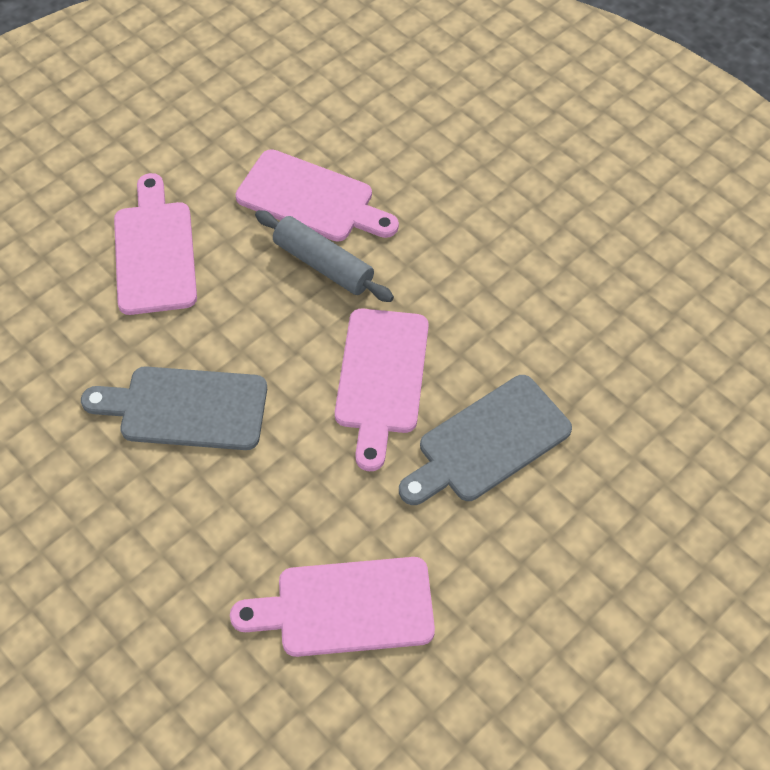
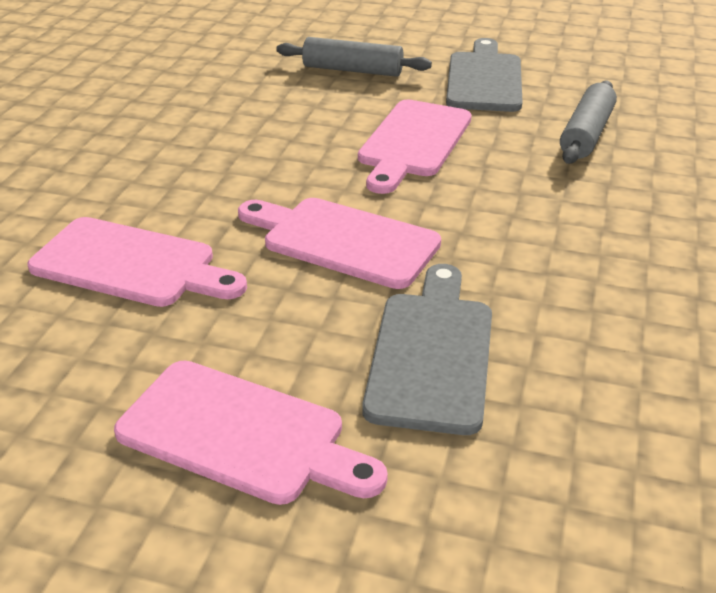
grey rolling pin: 1 -> 2

